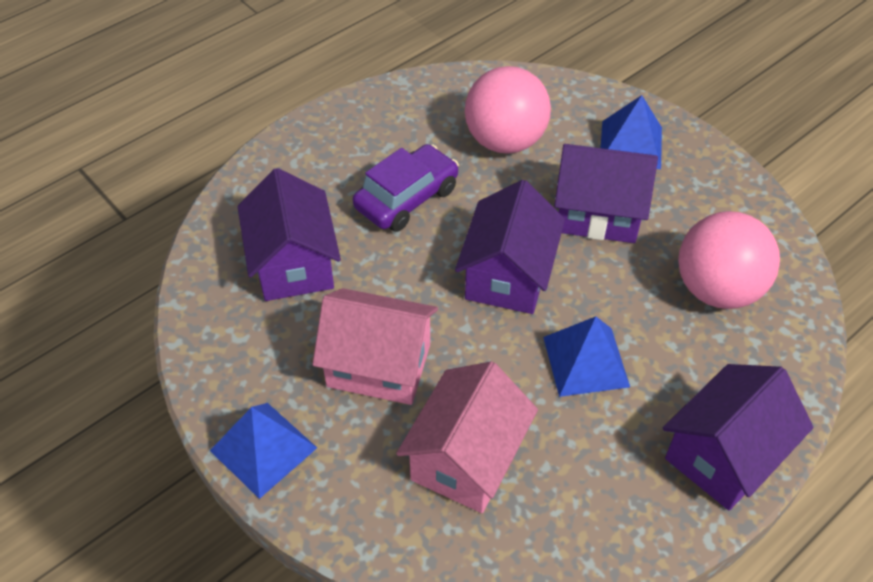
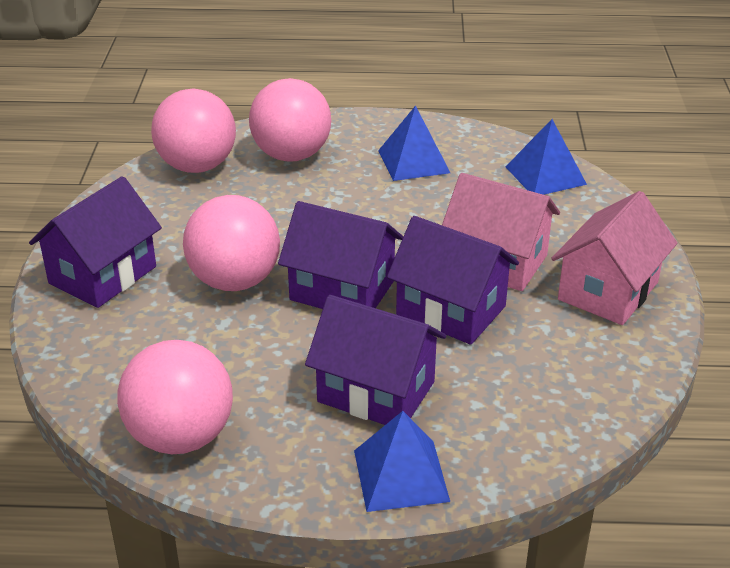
pink ball: 2 -> 4
purple car: 1 -> 0

